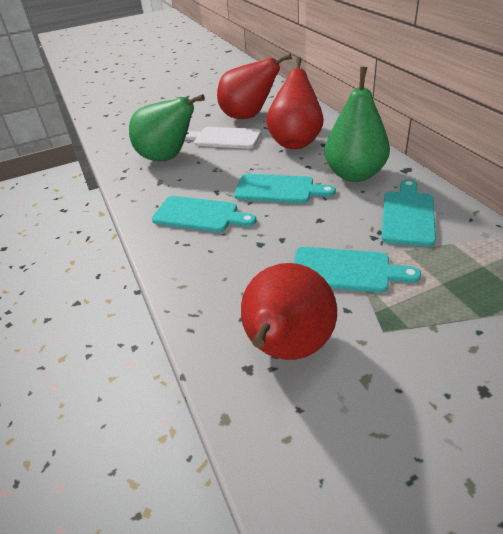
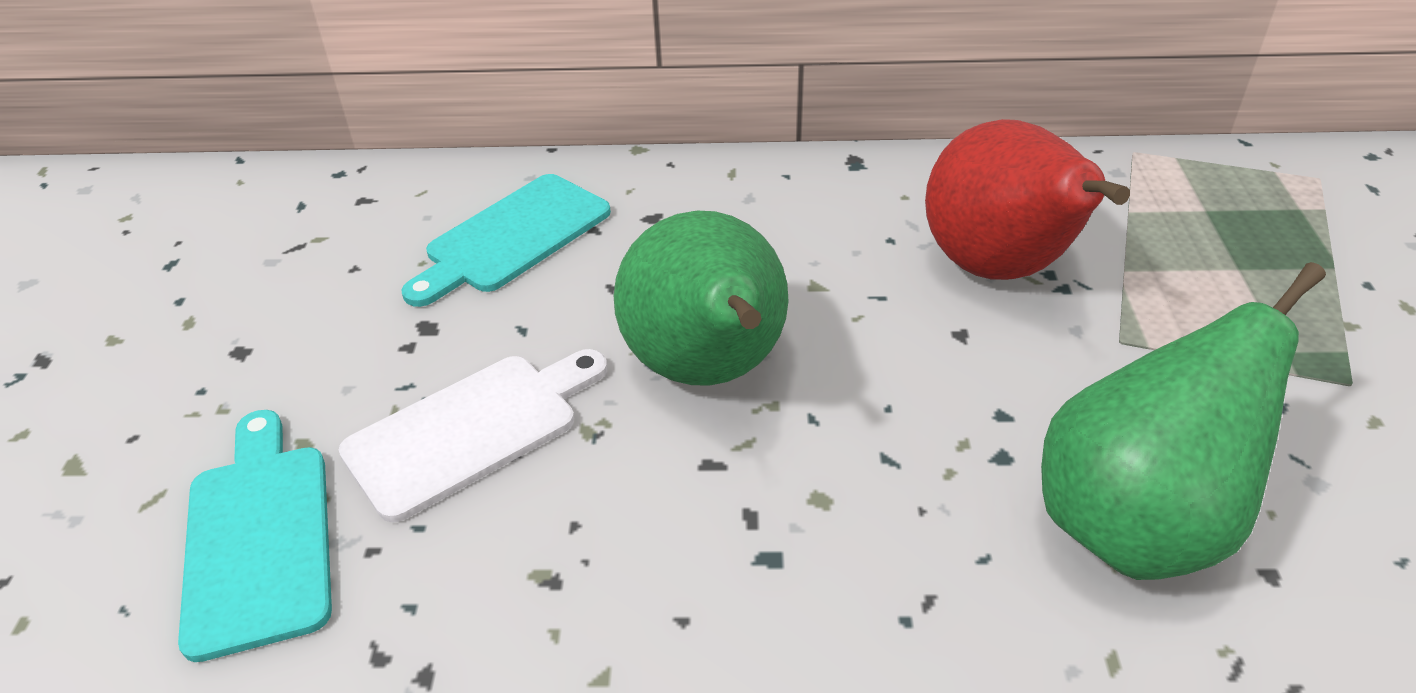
red pear: 3 -> 1
turquoise cutting board: 4 -> 2

